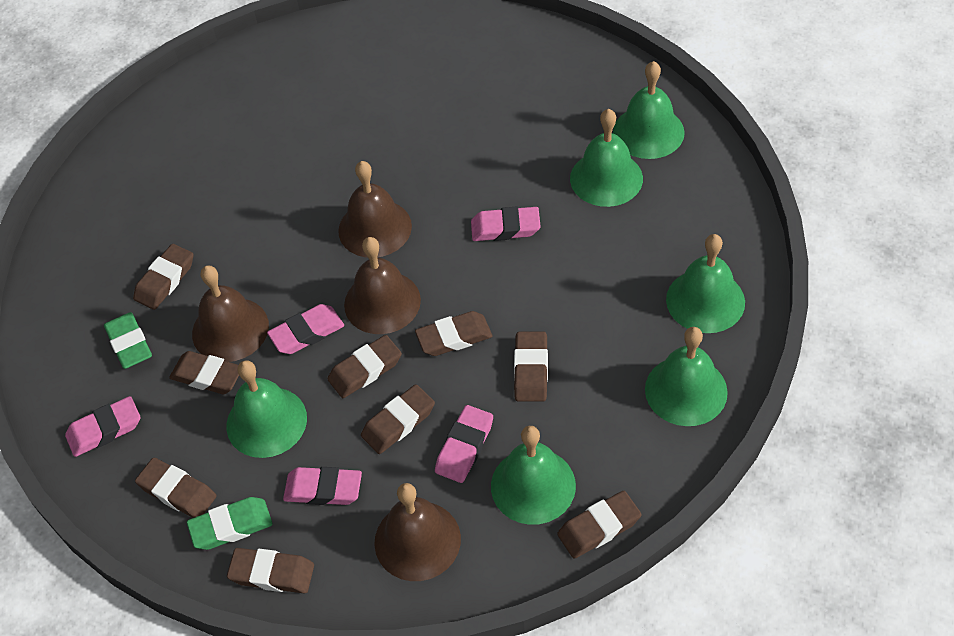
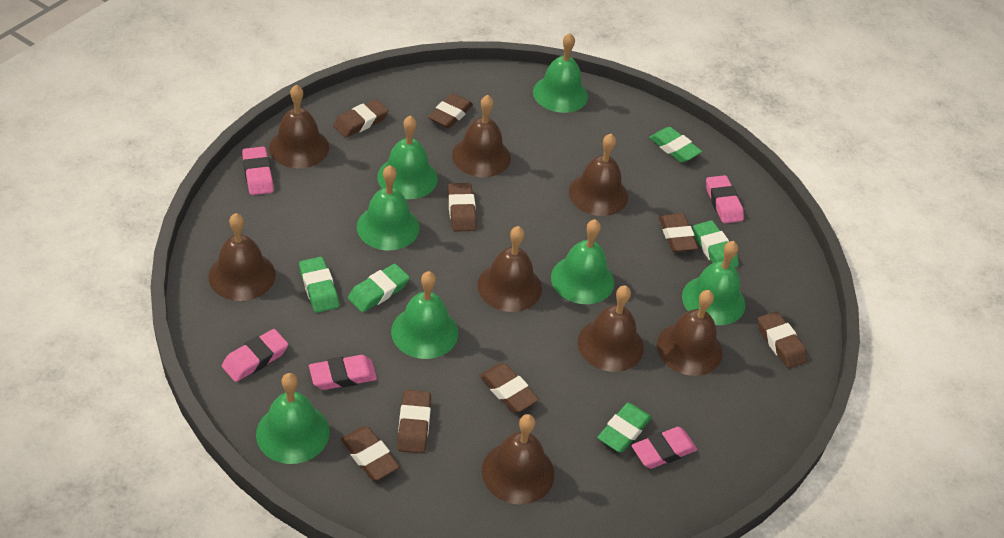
brown bell: 4 -> 8
brown eraser: 9 -> 8
green bell: 6 -> 7
green eraser: 2 -> 5

